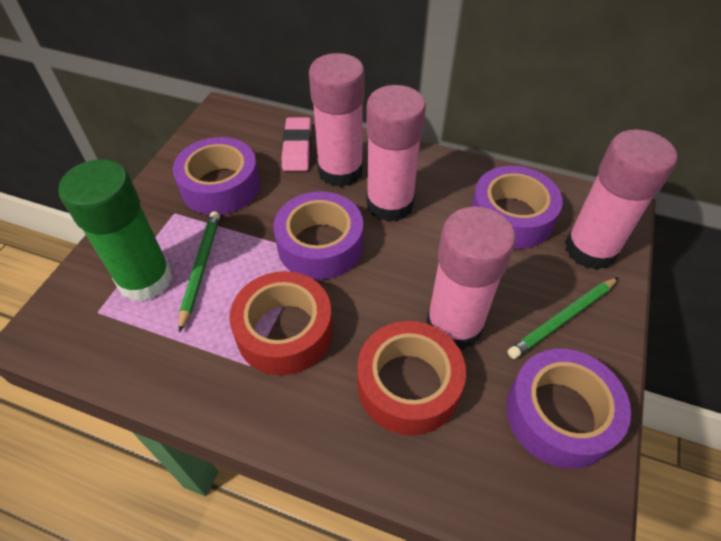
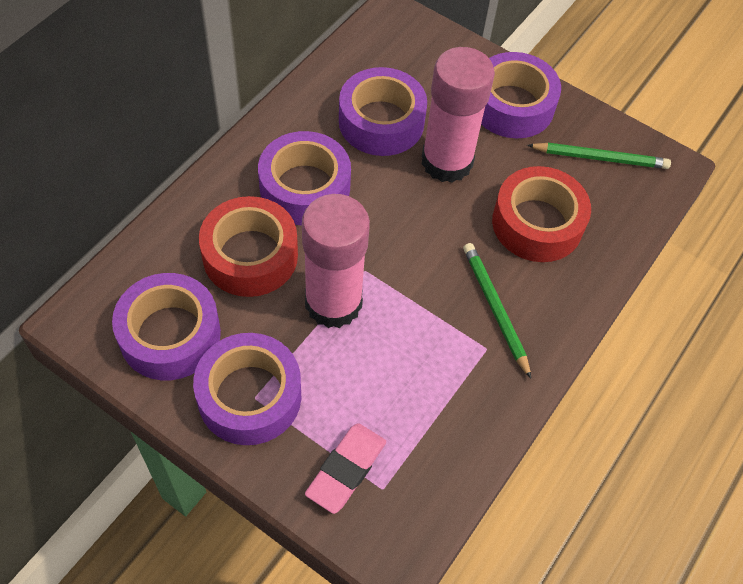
green glue stick: 1 -> 0
pink glue stick: 4 -> 2
purple tape: 4 -> 5

